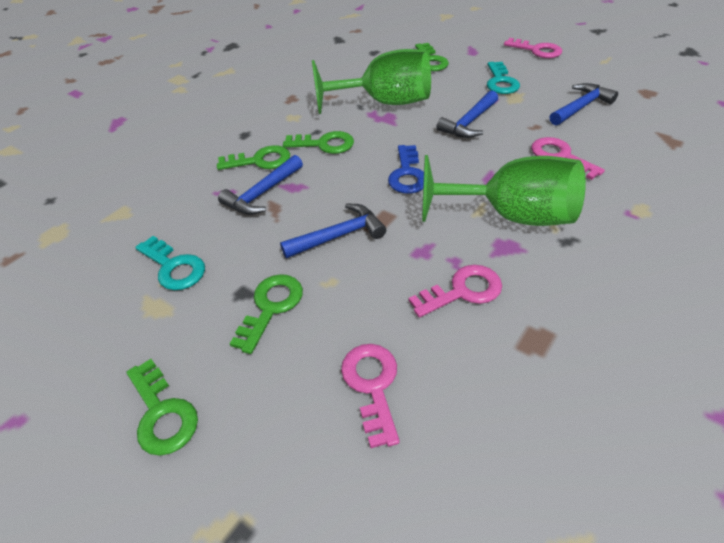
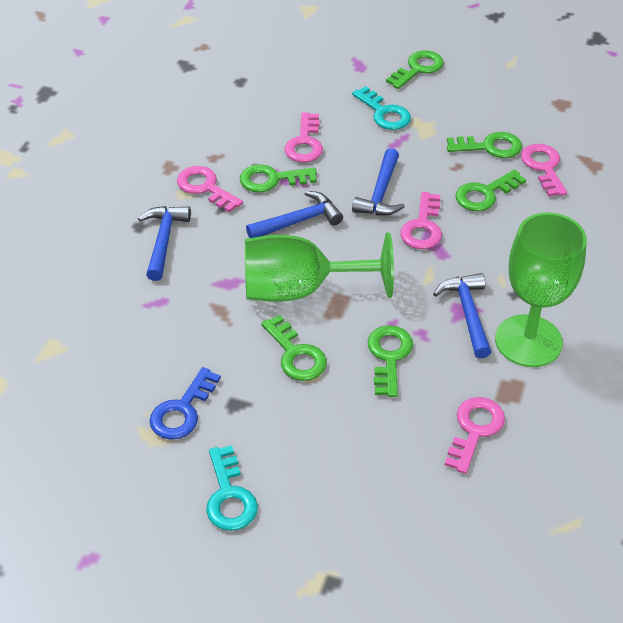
green key: 5 -> 6
pink key: 4 -> 5

